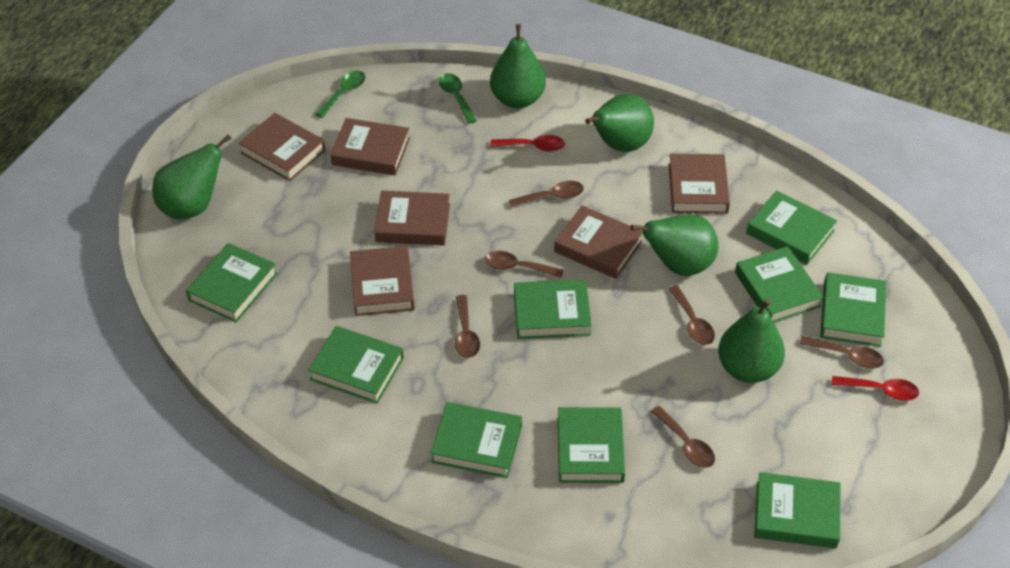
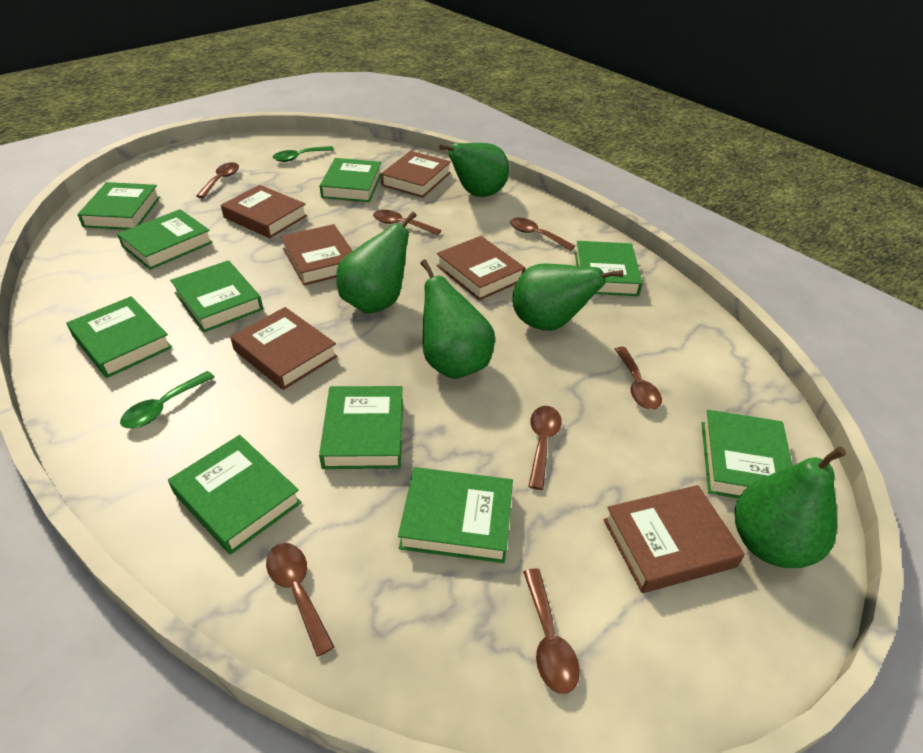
brown spoon: 6 -> 7
green book: 9 -> 10
red spoon: 2 -> 0

